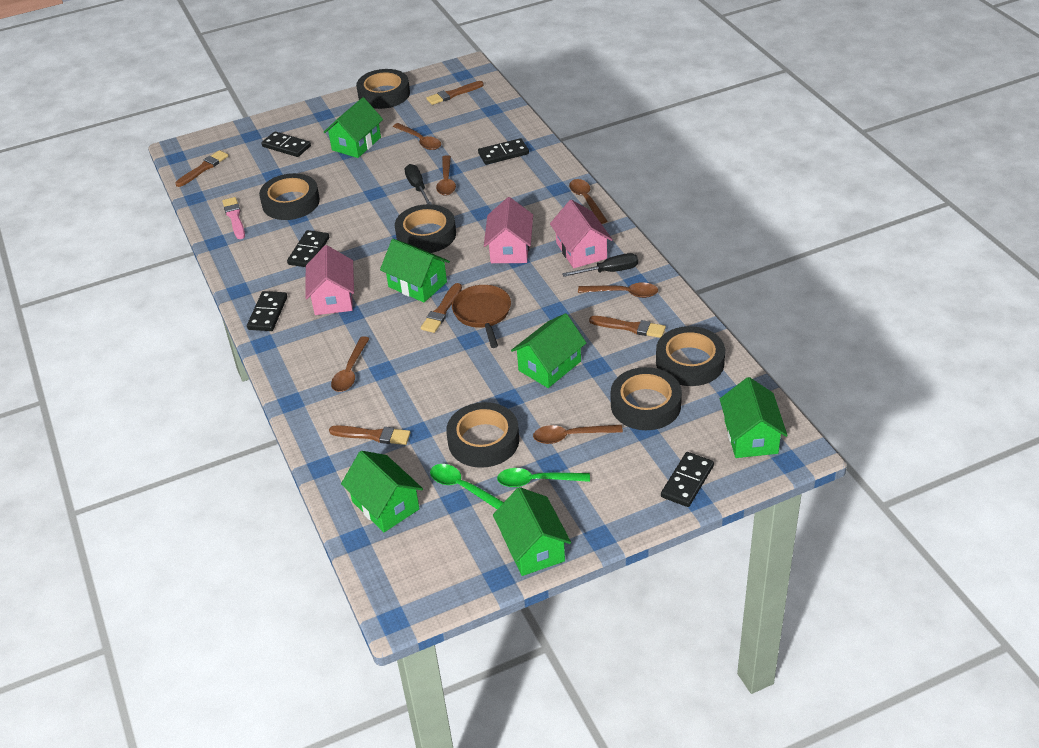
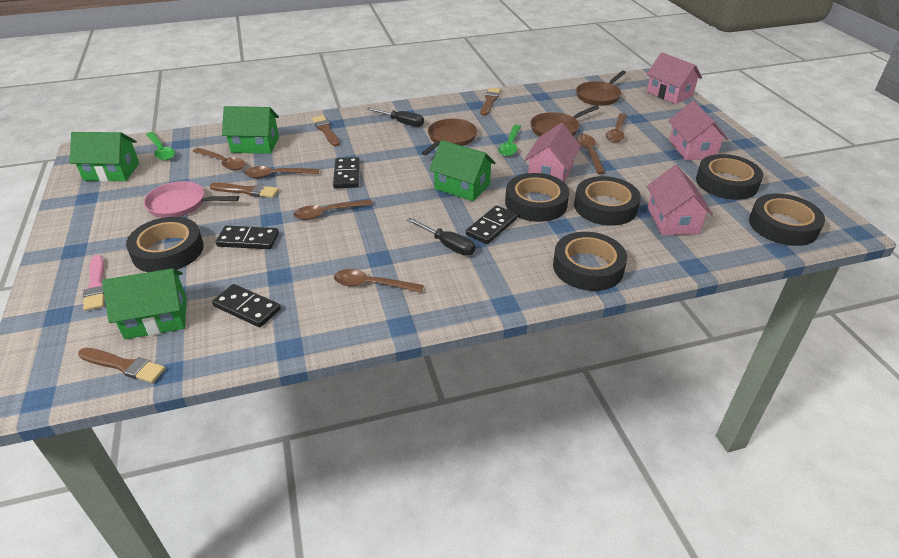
black domino: 5 -> 4
brown brush: 5 -> 4
brown pan: 1 -> 3
green house: 6 -> 4
pink house: 3 -> 4
pink pan: 0 -> 1

